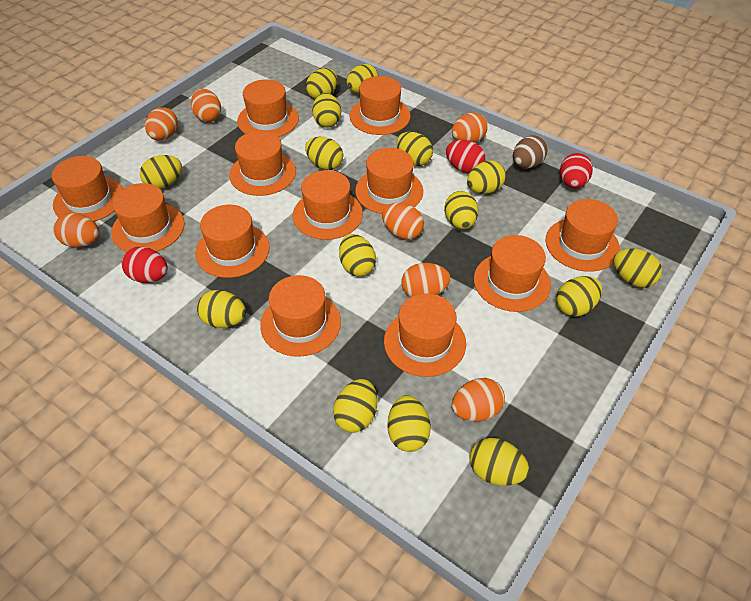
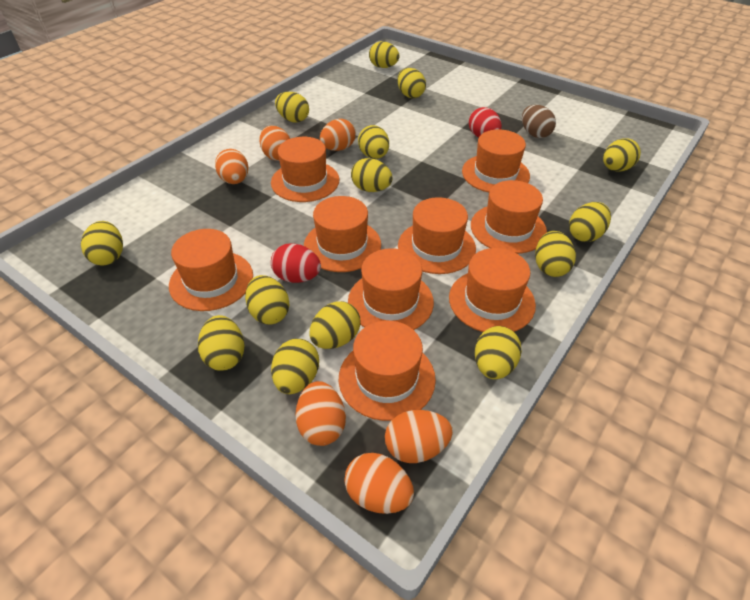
orange egg: 7 -> 6
orange hat: 12 -> 9
red egg: 3 -> 2
yellow egg: 15 -> 14

